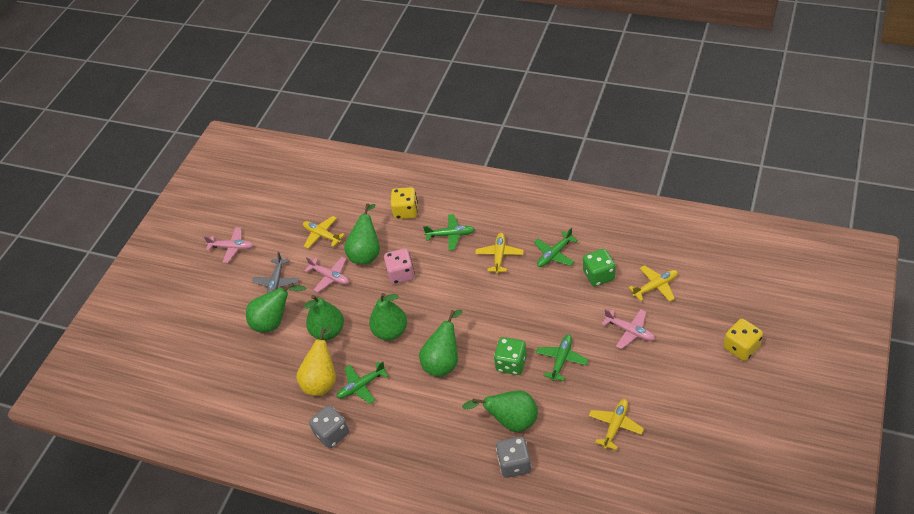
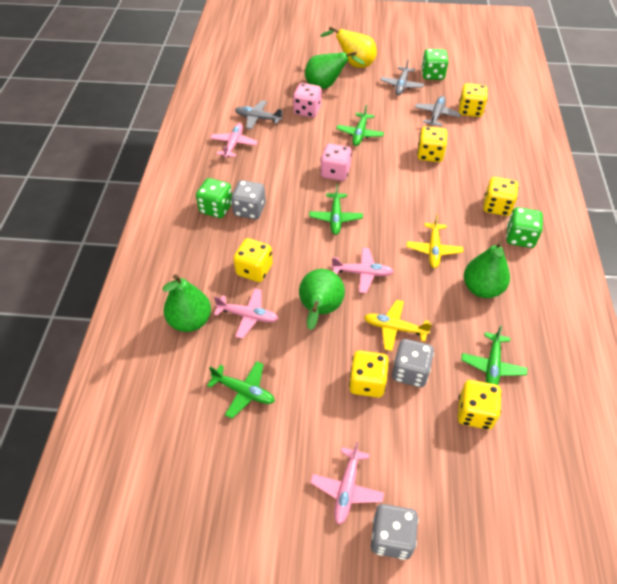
green dice: 2 -> 3
green pear: 6 -> 4
grey dice: 2 -> 3
grey plane: 1 -> 3
pink dice: 1 -> 2
pink plane: 3 -> 4
yellow dice: 2 -> 6
yellow plane: 4 -> 2

